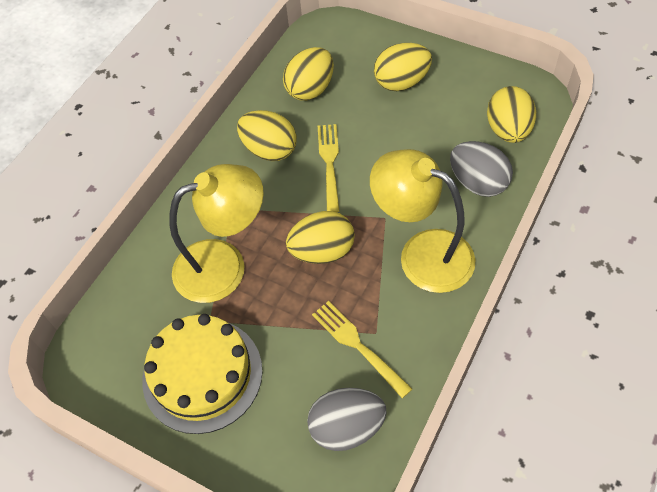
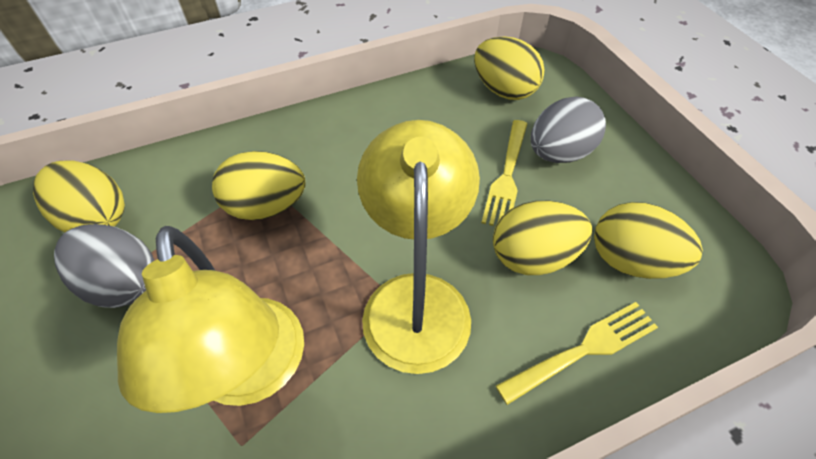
yellow cake: 1 -> 0

